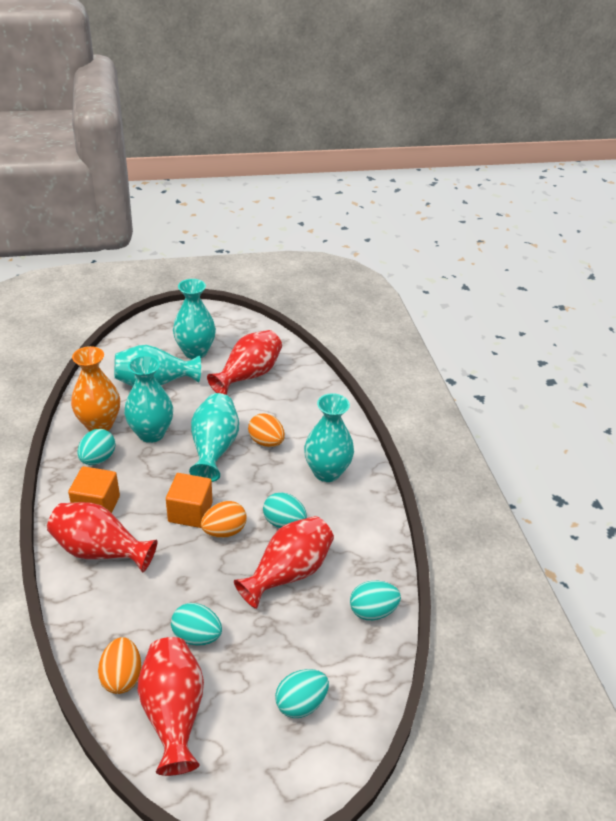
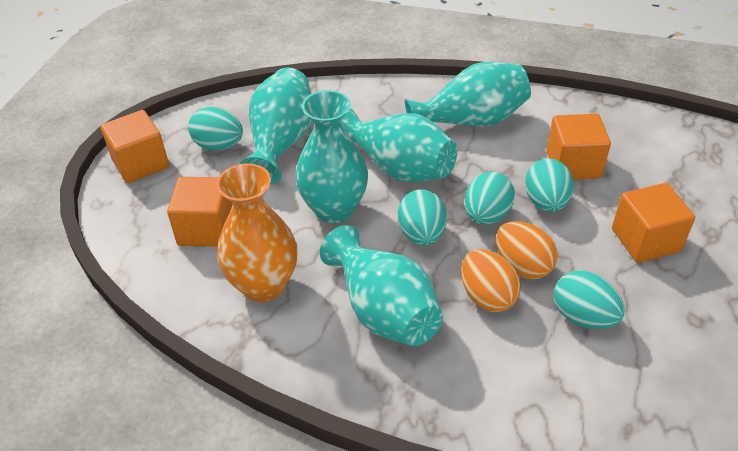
orange cube: 2 -> 4
orange egg: 3 -> 2
red vase: 4 -> 0

